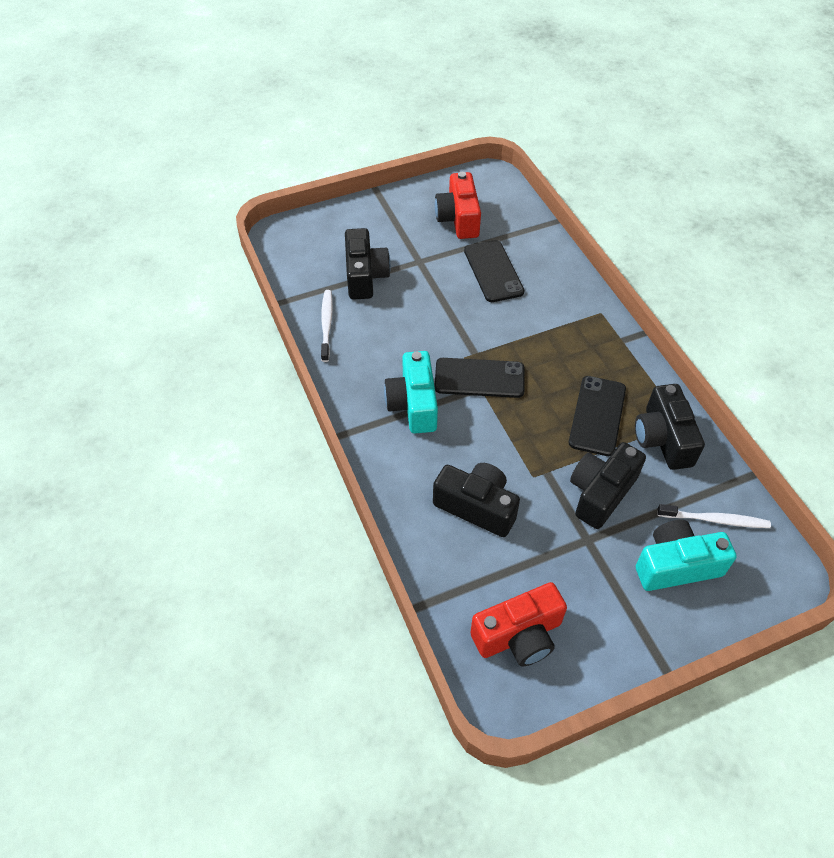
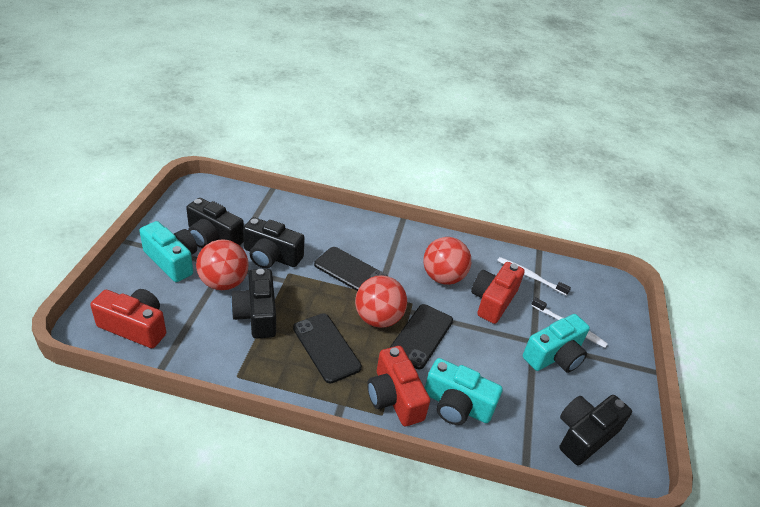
red ball: 0 -> 3
red camera: 2 -> 3
turquoise camera: 2 -> 3

